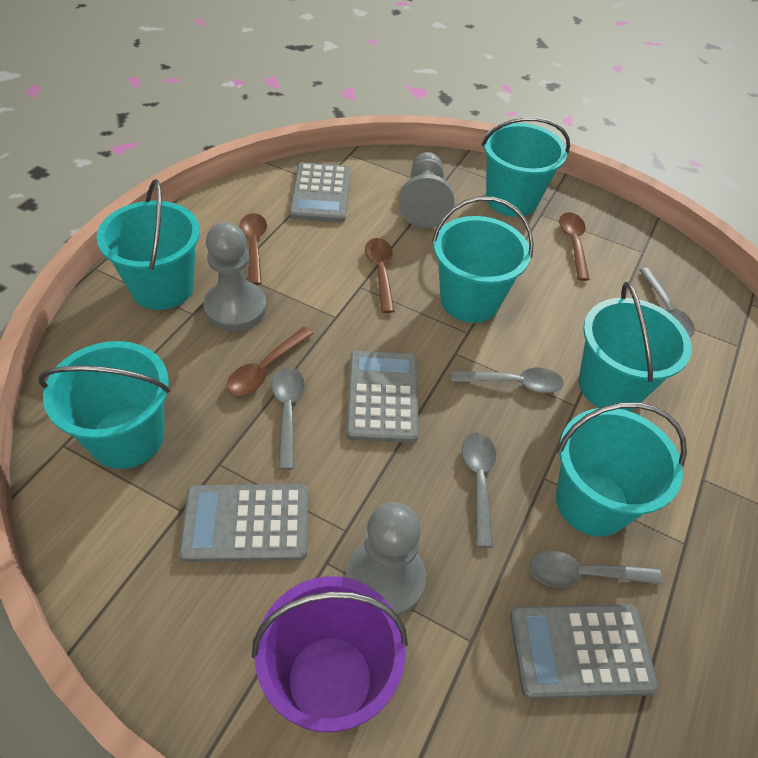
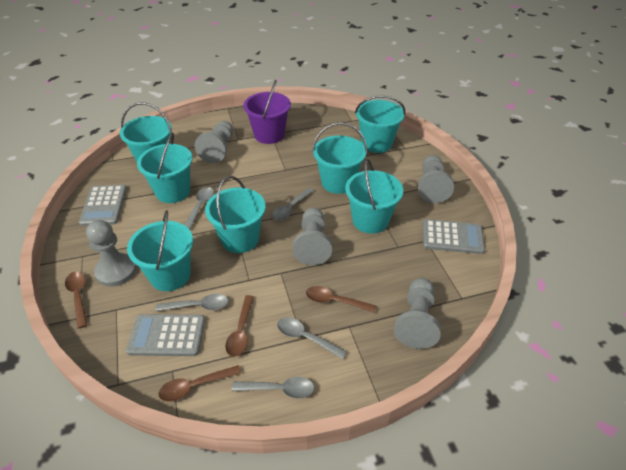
grey calculator: 4 -> 3
grey pawn: 3 -> 5
turquoise bucket: 6 -> 7

